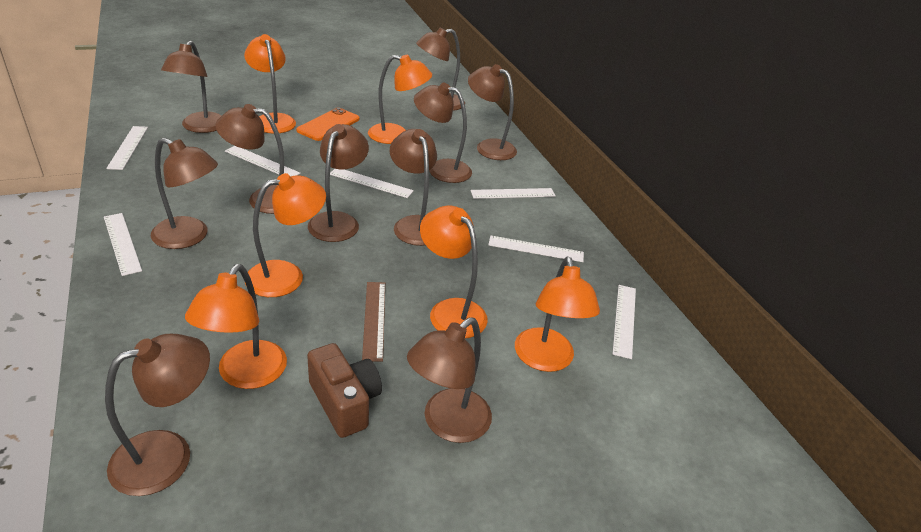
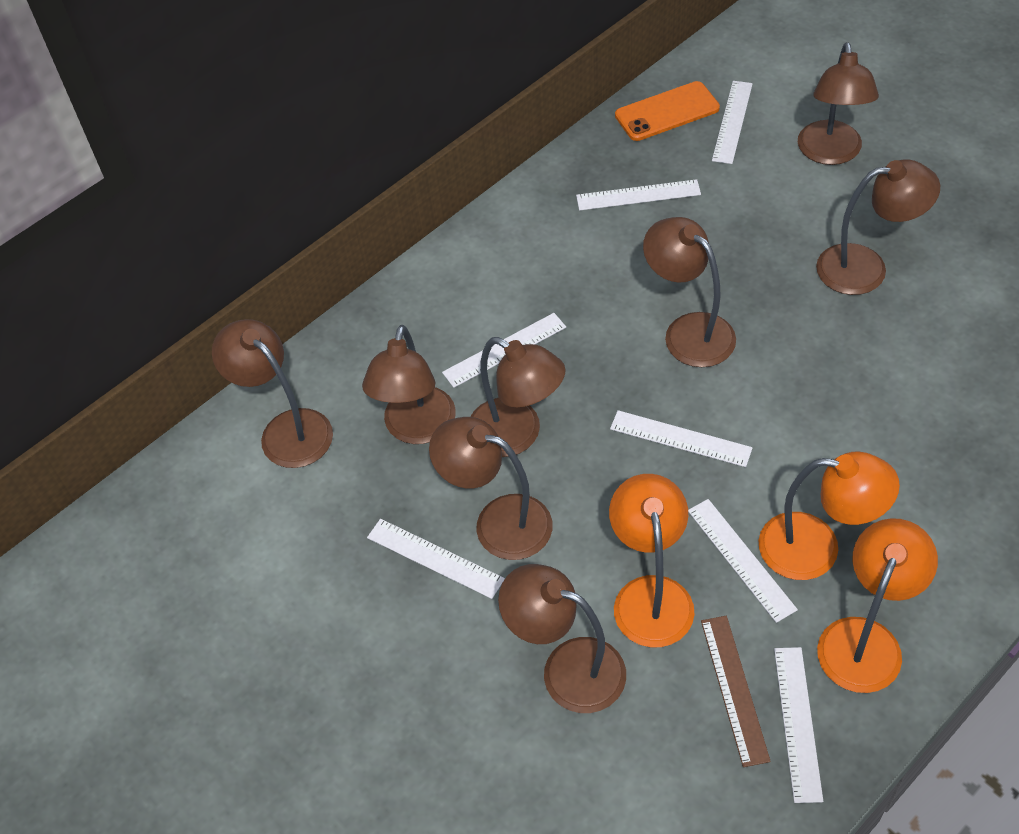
brown camera: 1 -> 0
brown lamp: 10 -> 8
orange lamp: 6 -> 3

